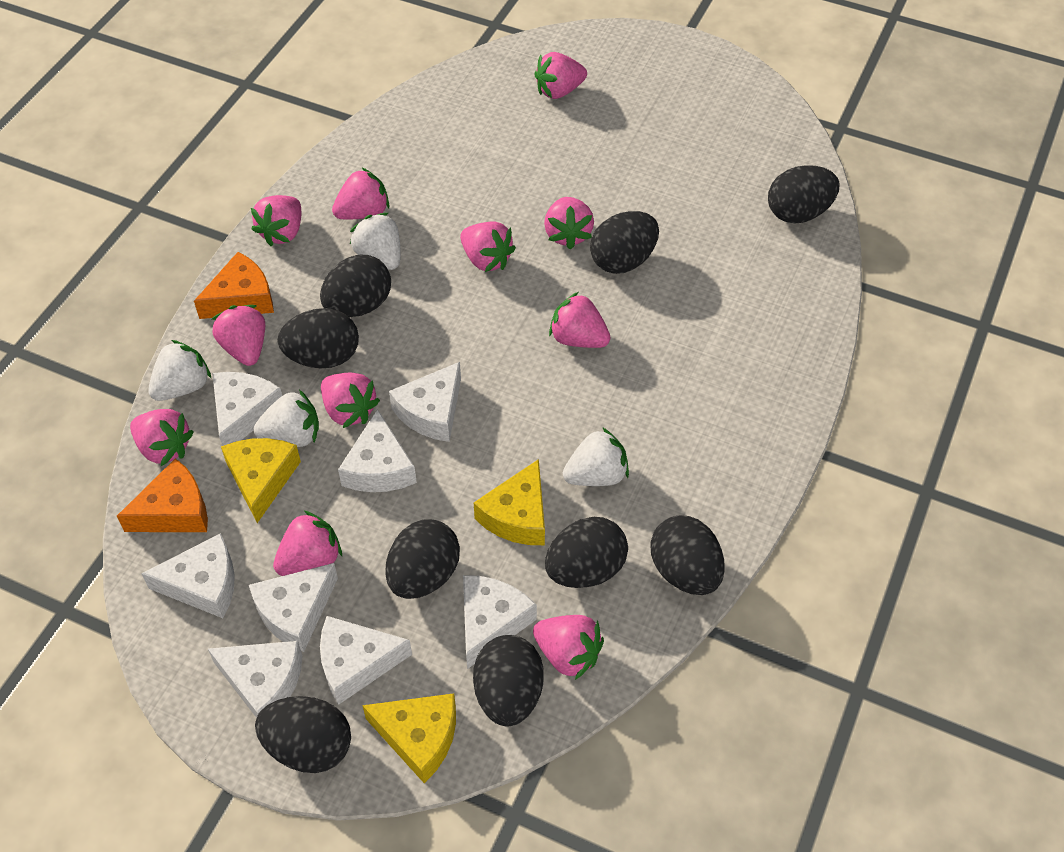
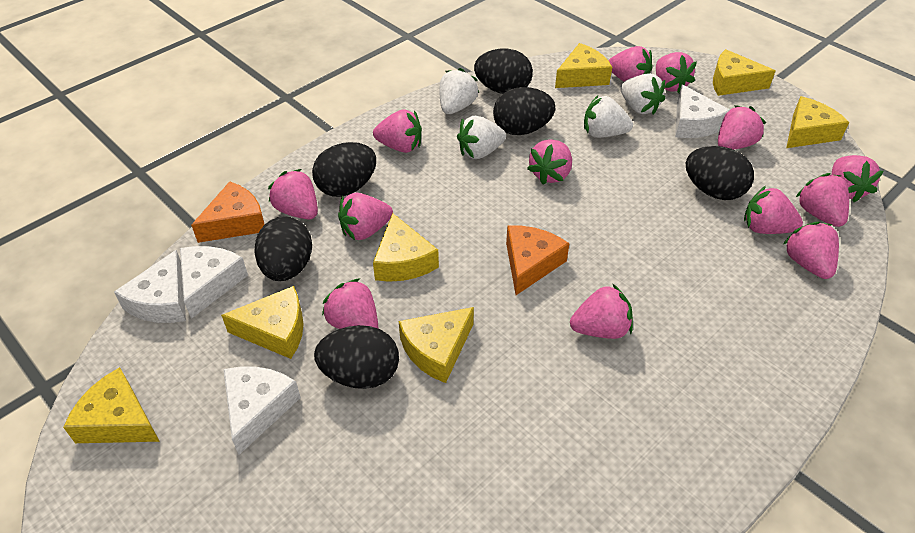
black egg: 9 -> 6
pink strawberry: 11 -> 13
white cheese: 8 -> 4
yellow cheese: 3 -> 7

